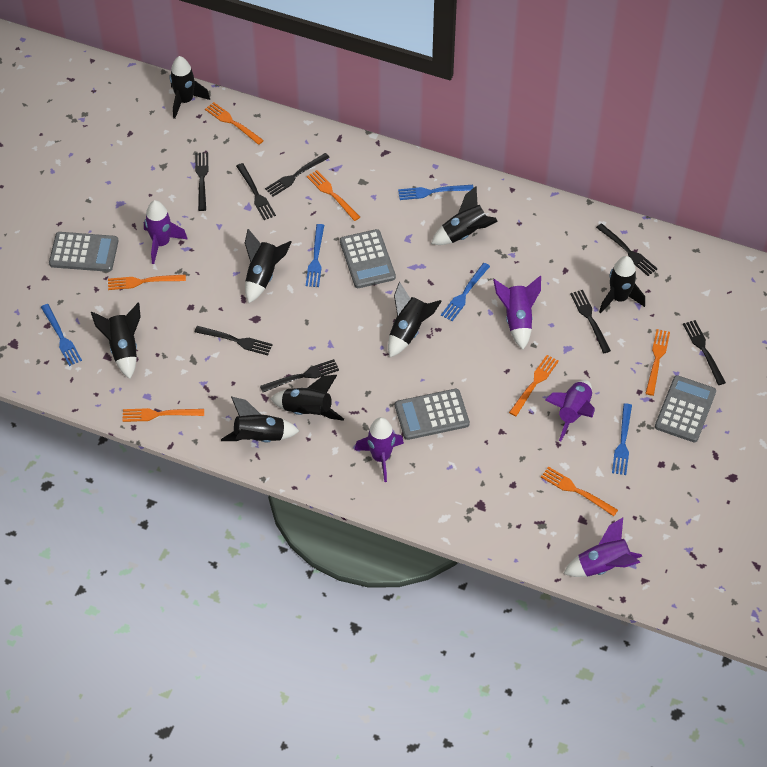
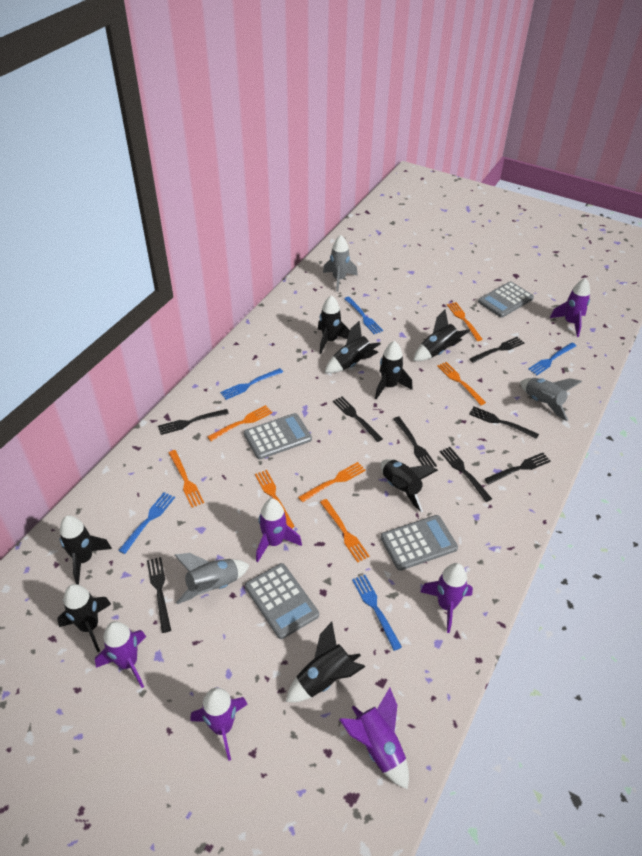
grey rocket: 0 -> 3
purple rocket: 5 -> 6

